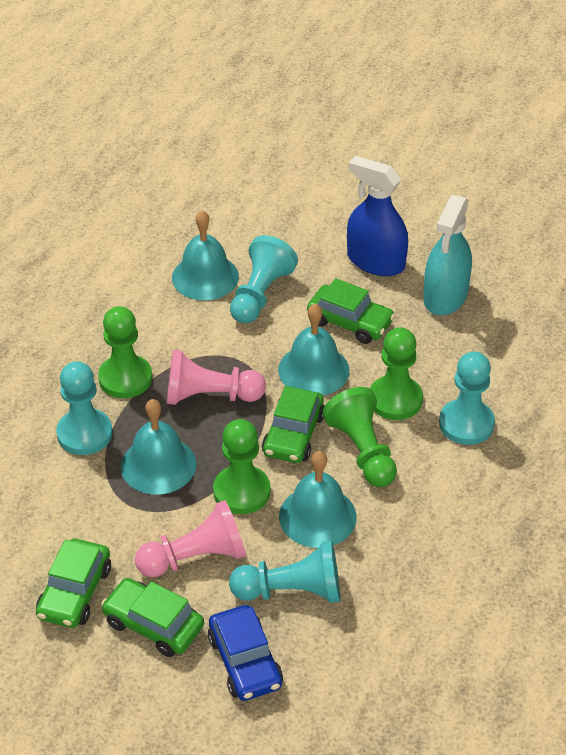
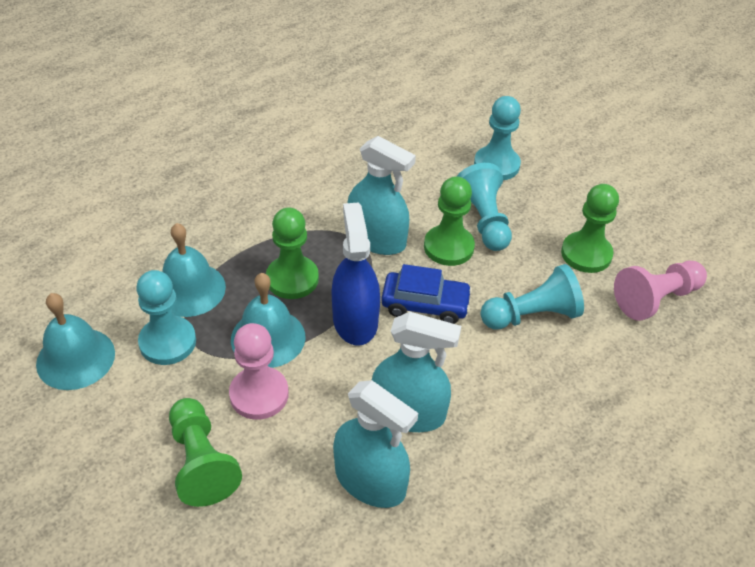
green car: 4 -> 0
turquoise bell: 4 -> 3
turquoise spray bottle: 1 -> 3

